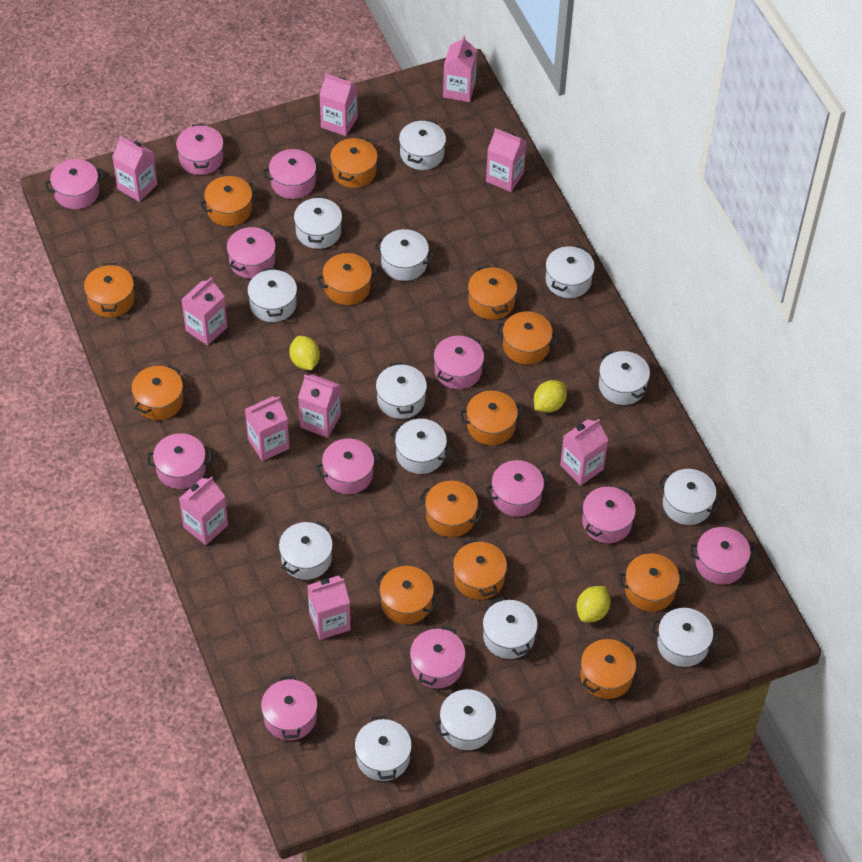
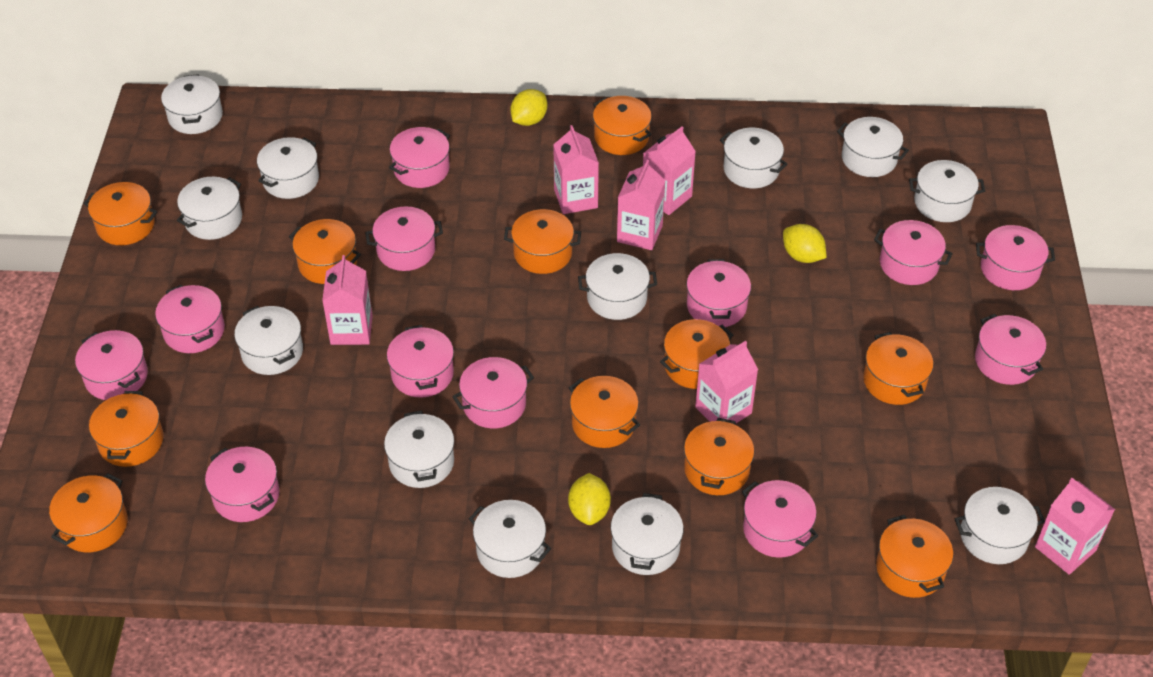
orange pot: 13 -> 11
pink carton: 10 -> 6
white pot: 14 -> 12

